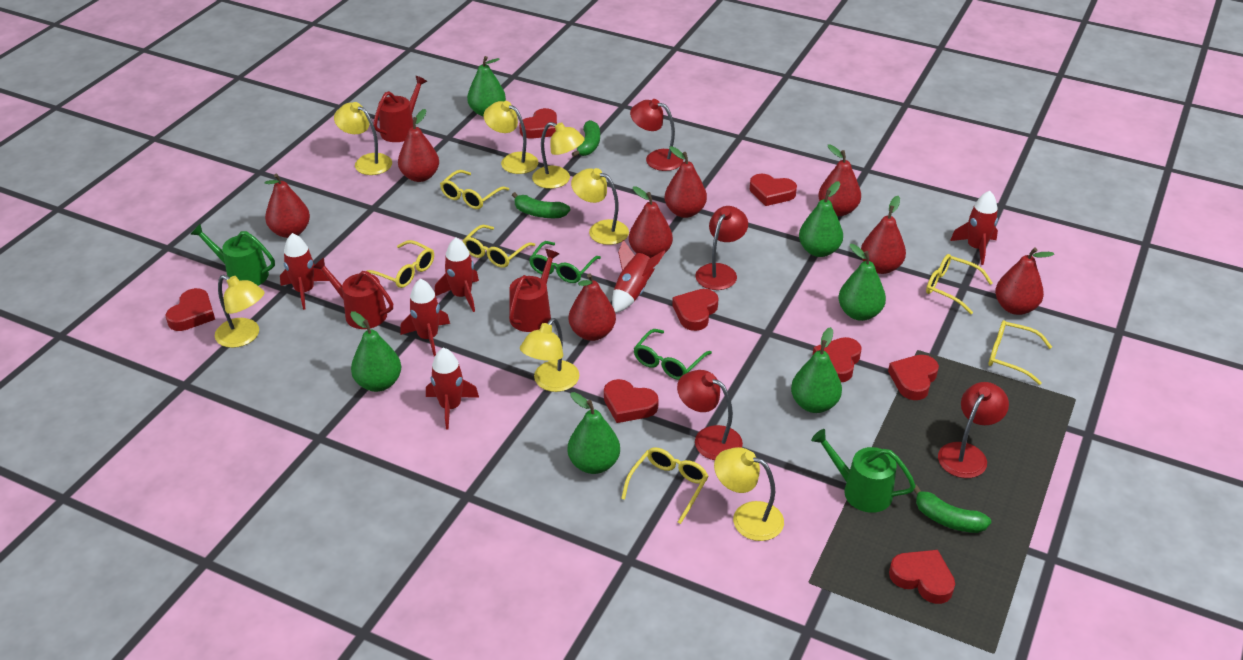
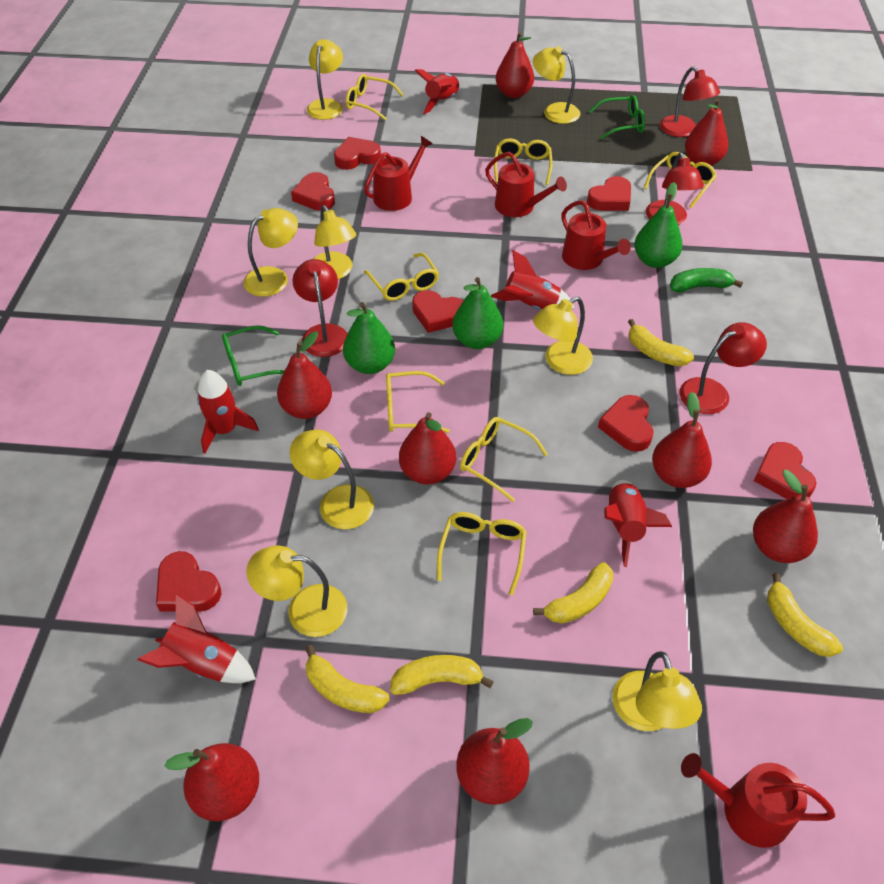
green banana: 3 -> 1
green pear: 6 -> 3
green watering can: 2 -> 0
red heart: 8 -> 7
red rocket: 6 -> 5
red watering can: 3 -> 4
yellow banana: 0 -> 5
yellow glasses: 6 -> 7
yellow lamp: 7 -> 8

